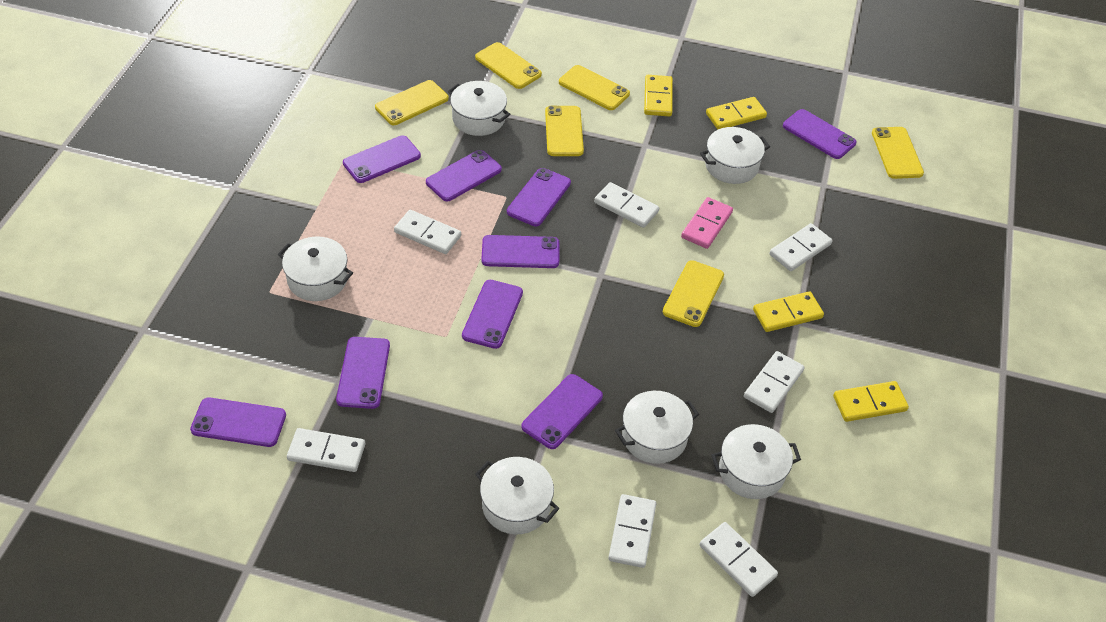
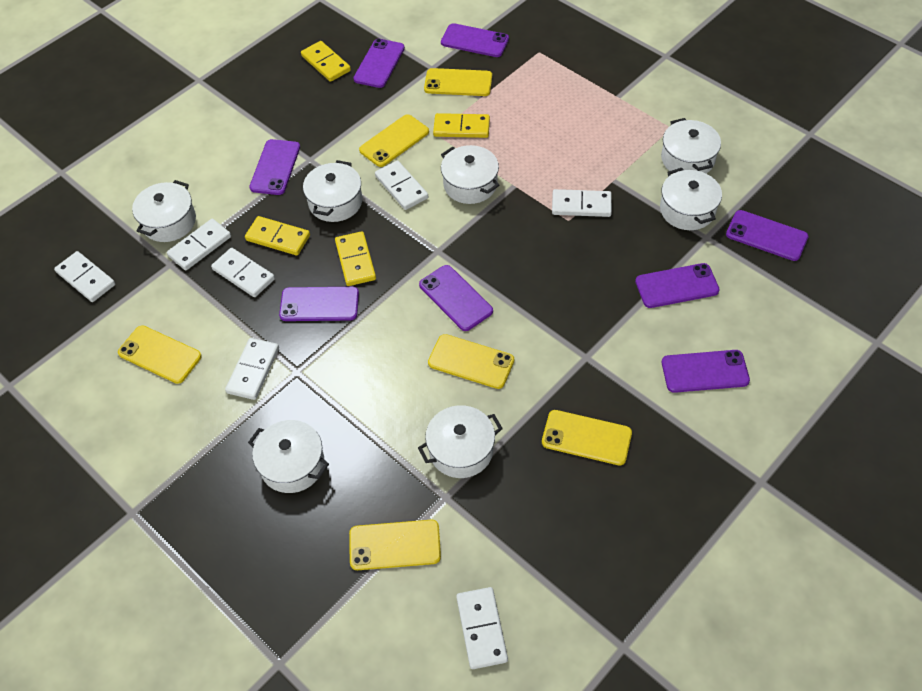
pink domino: 1 -> 0
purple phone: 9 -> 8
white pot: 6 -> 7

